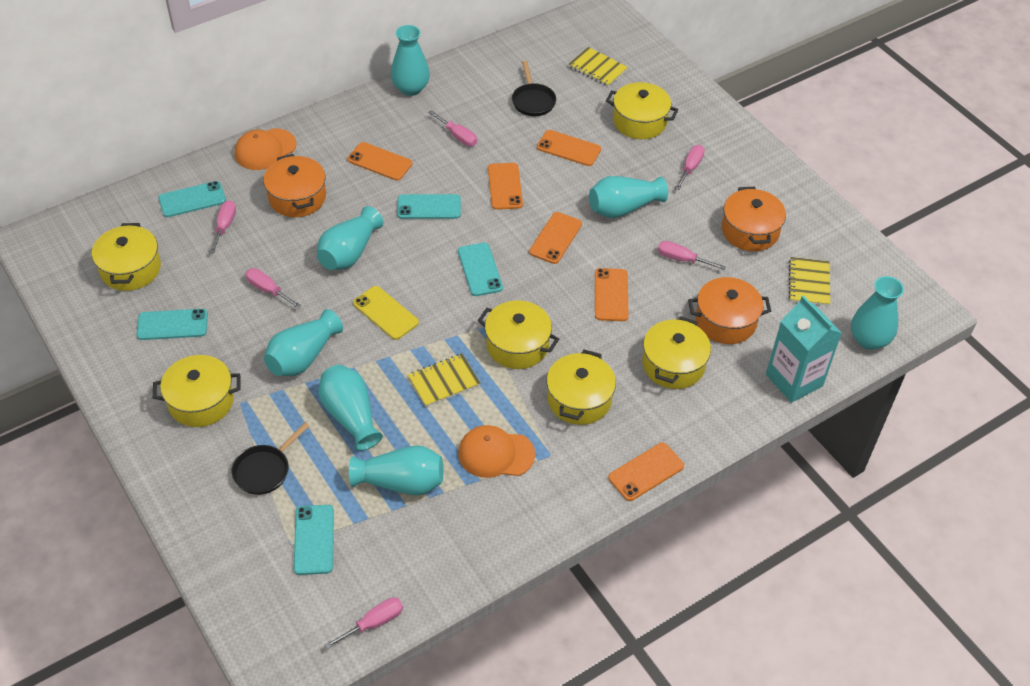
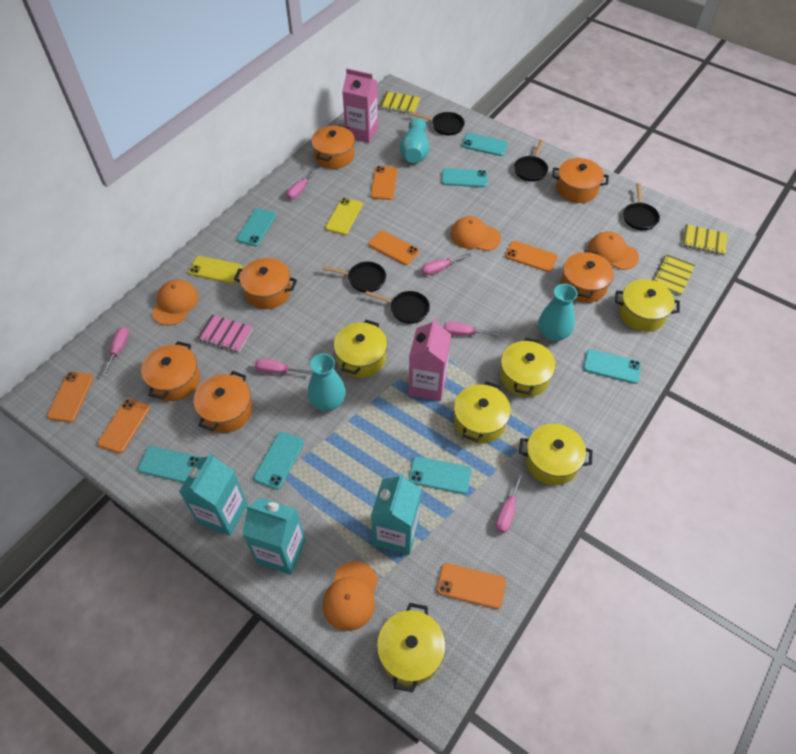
black pan: 2 -> 5
orange cap: 2 -> 4
orange pot: 3 -> 6
pink carton: 0 -> 2
pink notebook: 0 -> 1
turquoise carton: 1 -> 3
turquoise phone: 5 -> 7
turquoise vase: 7 -> 3
yellow phone: 1 -> 2

